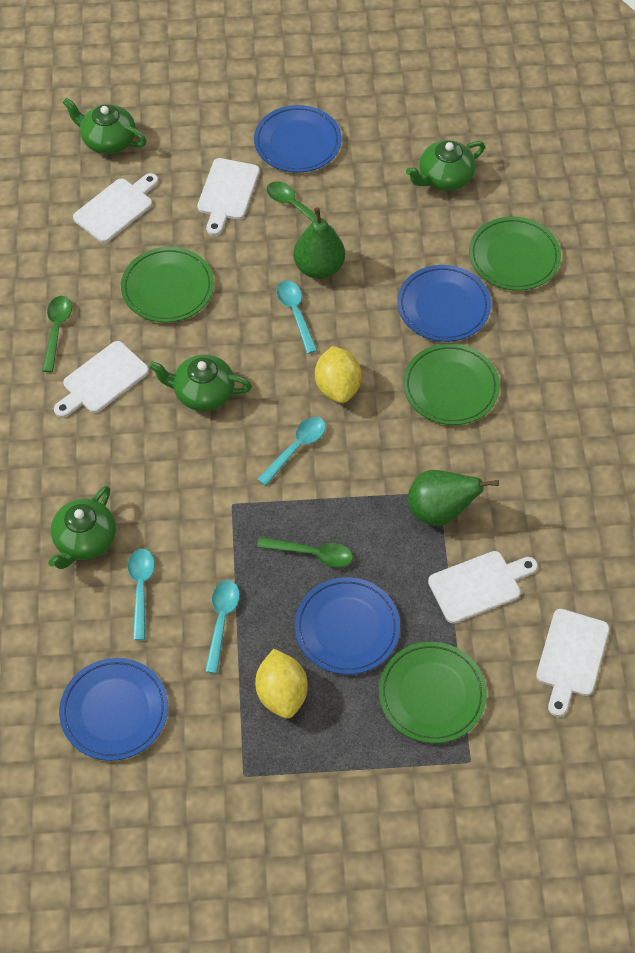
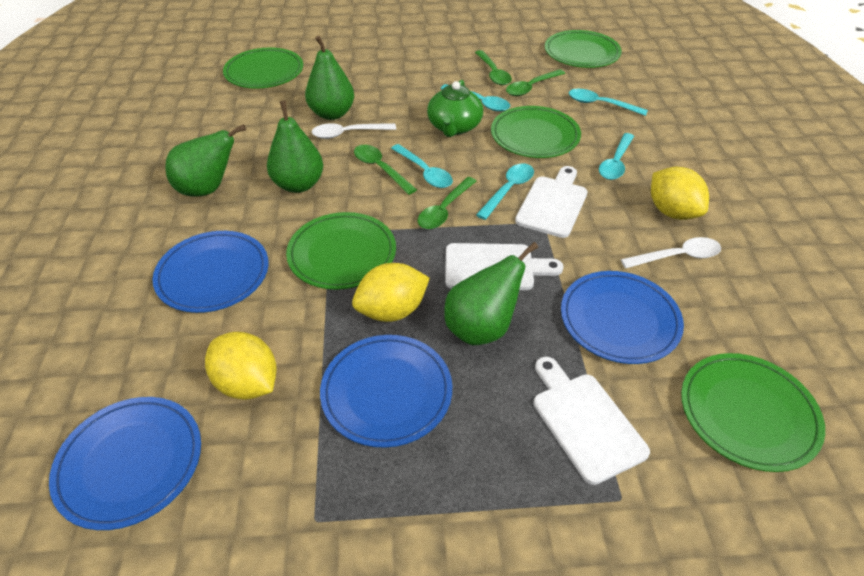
green pear: 2 -> 4
green plate: 4 -> 5
green spoon: 3 -> 4
green teapot: 4 -> 1
turquoise spoon: 4 -> 5
white cutting board: 5 -> 3
white spoon: 0 -> 2
yellow lemon: 2 -> 3

